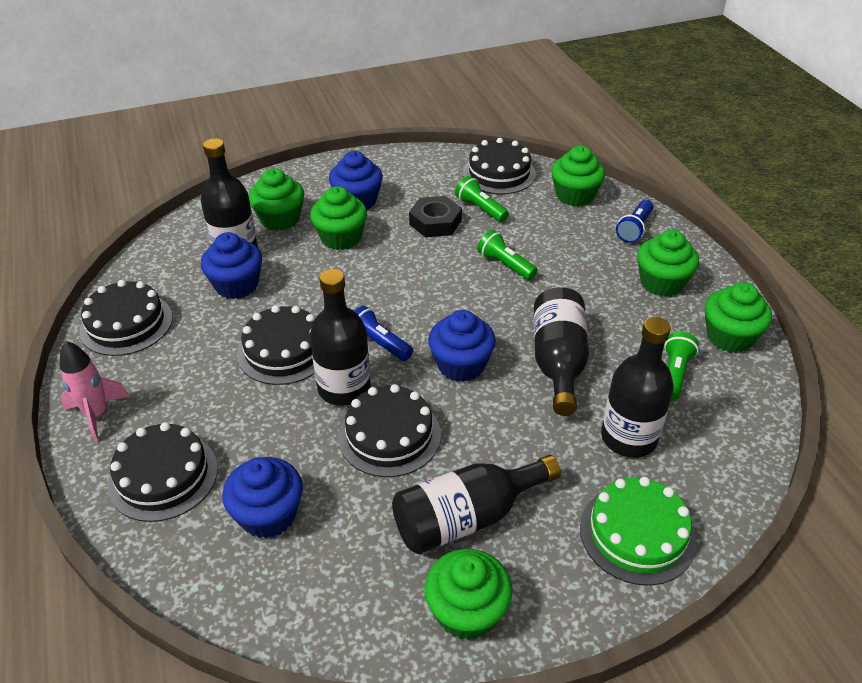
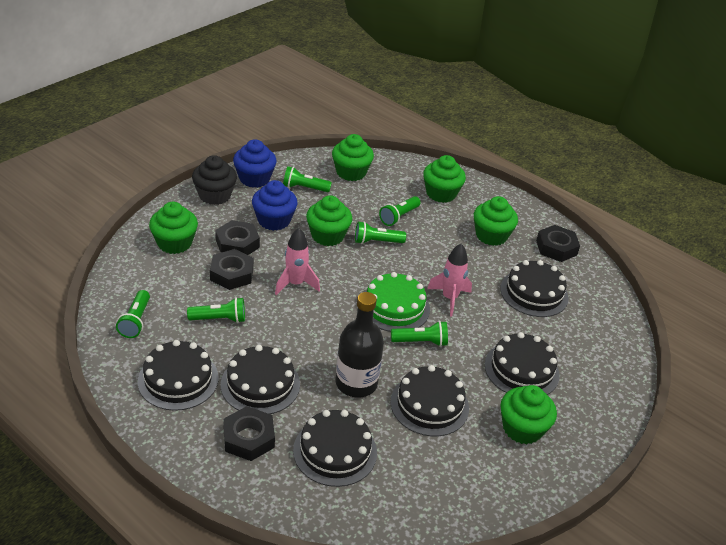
black bottle: 5 -> 1
black cake: 5 -> 6
black cupcake: 0 -> 1
black nut: 1 -> 4
blue cupcake: 4 -> 2
blue flashlight: 2 -> 0
green flashlight: 3 -> 6
pink rocket: 1 -> 2

